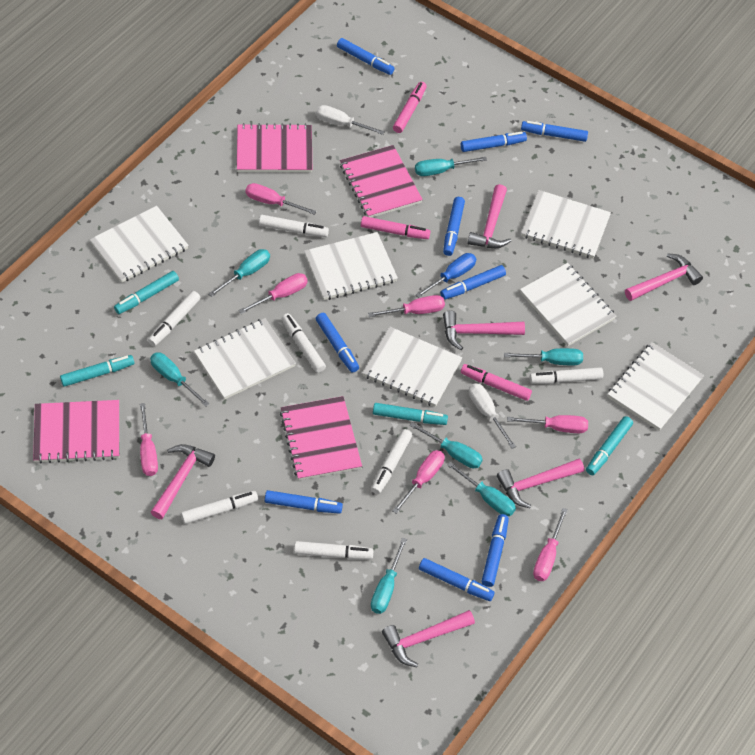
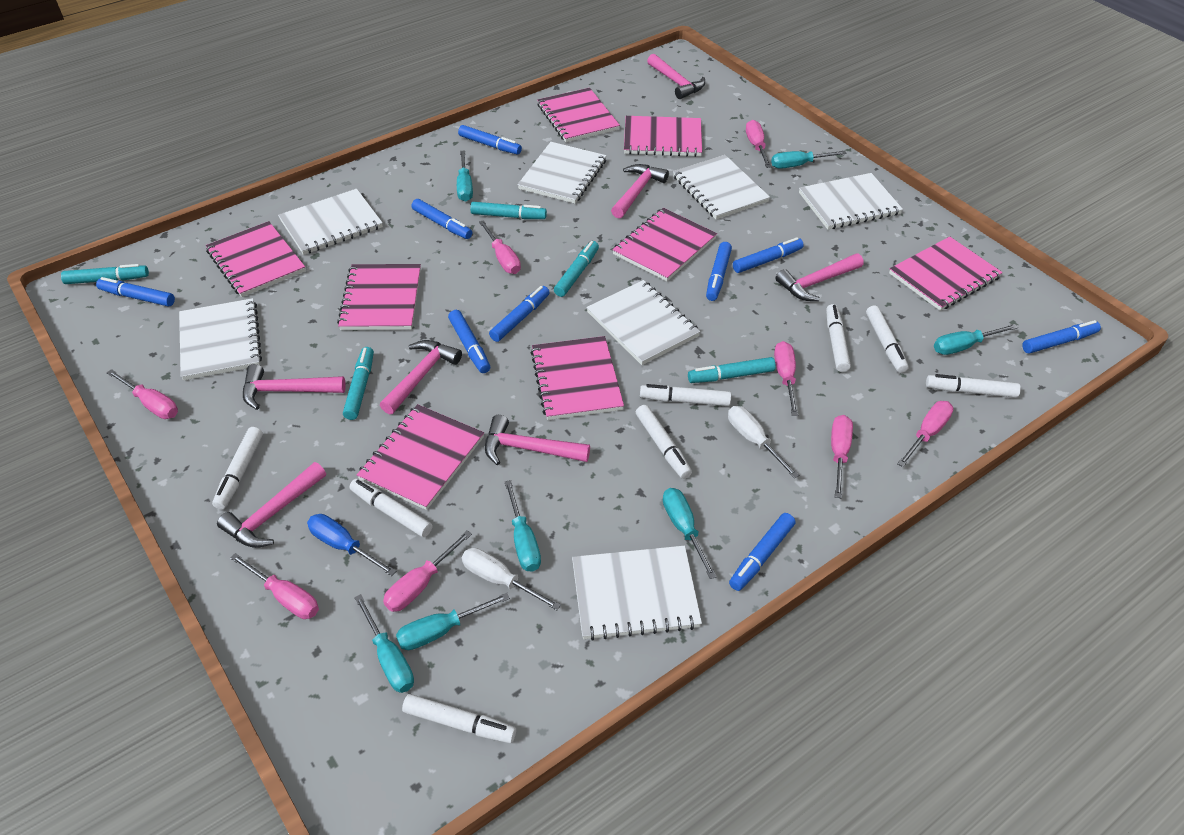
pink hammer: 6 -> 7
pink marker: 3 -> 0
pink notebook: 4 -> 8
pink screwdriver: 7 -> 8
turquoise marker: 4 -> 5
white marker: 7 -> 8

